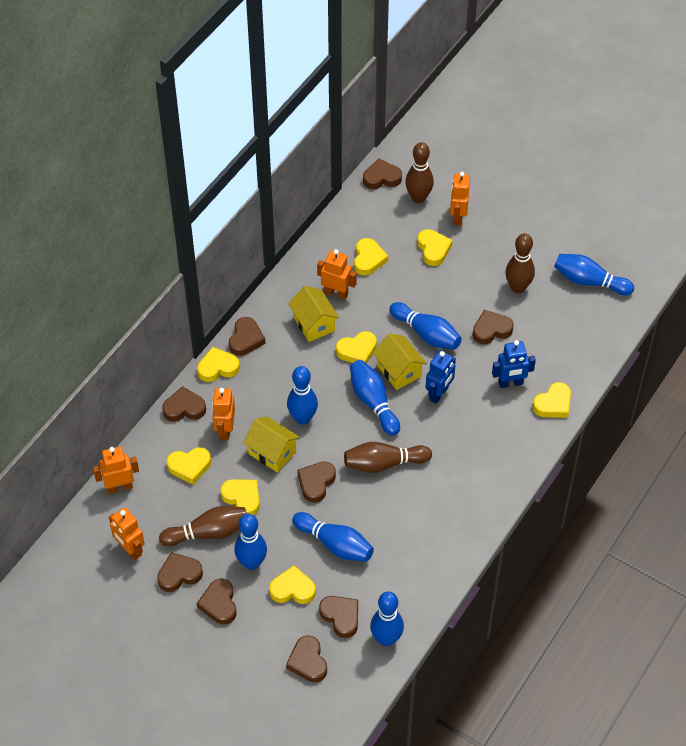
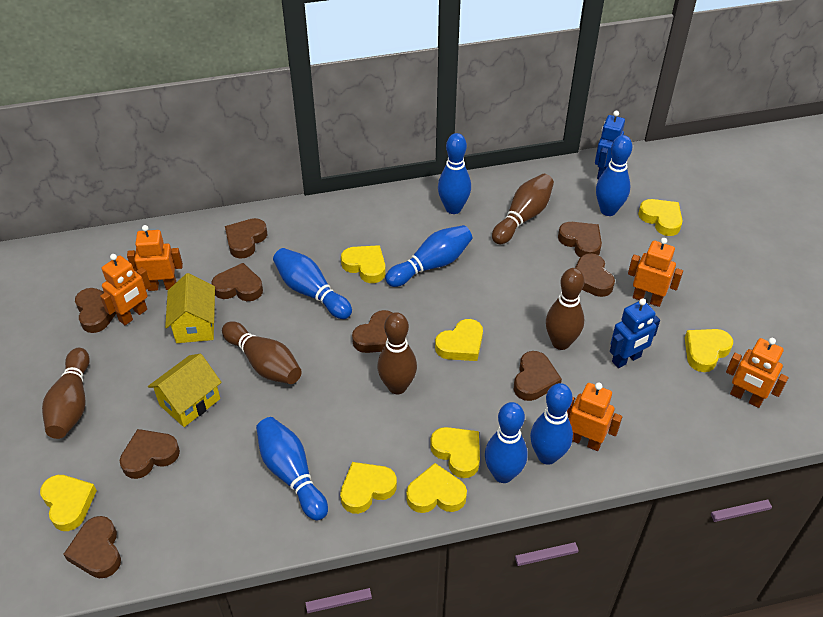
brown bowling pin: 4 -> 5
yellow house: 3 -> 2

